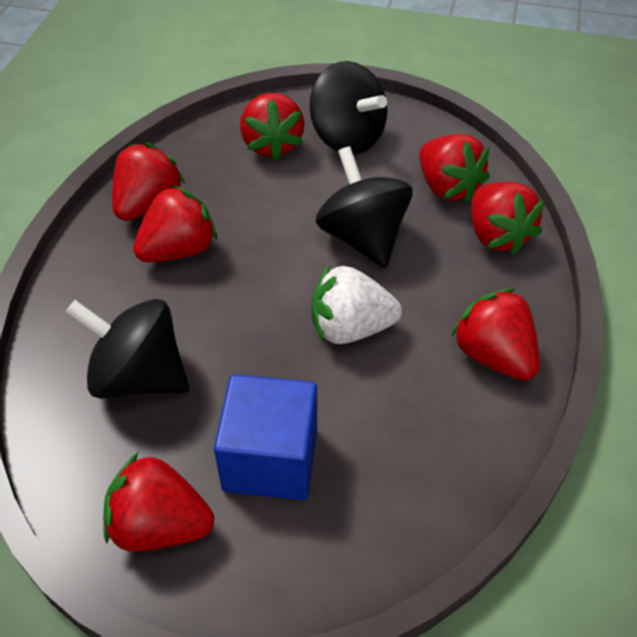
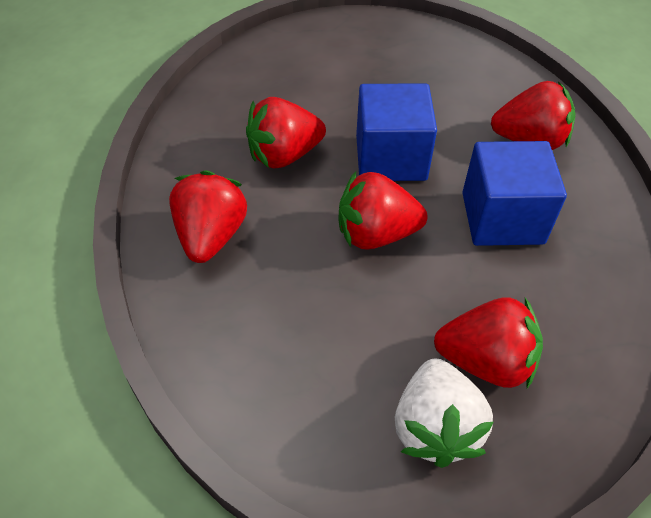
black spinning top: 3 -> 0
blue cube: 1 -> 2
red strawberry: 7 -> 5

